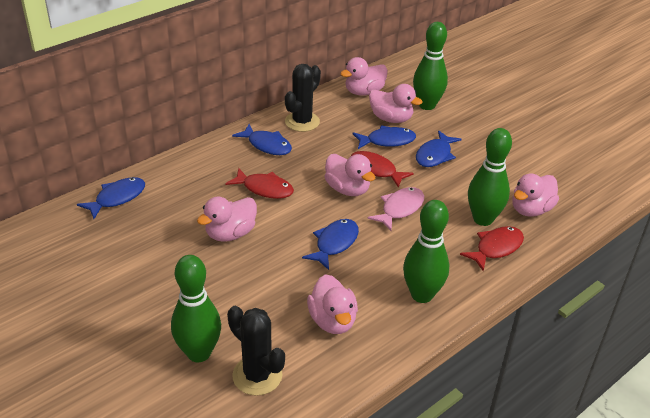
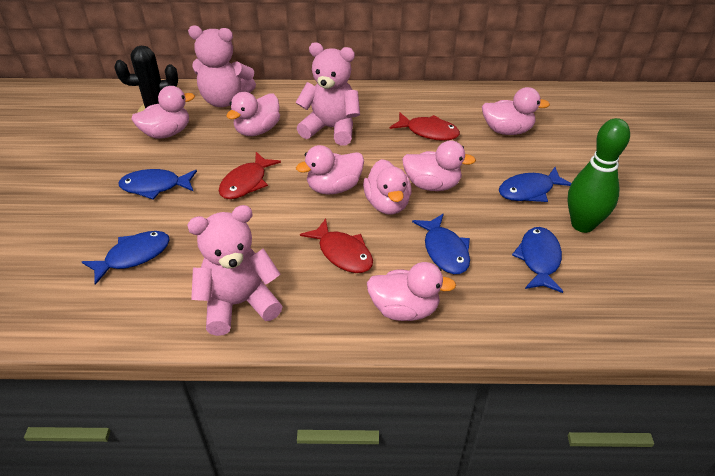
black cactus: 2 -> 1
green bowling pin: 4 -> 1
pink duck: 6 -> 7
pink fish: 1 -> 0
pink teddy bear: 0 -> 3

